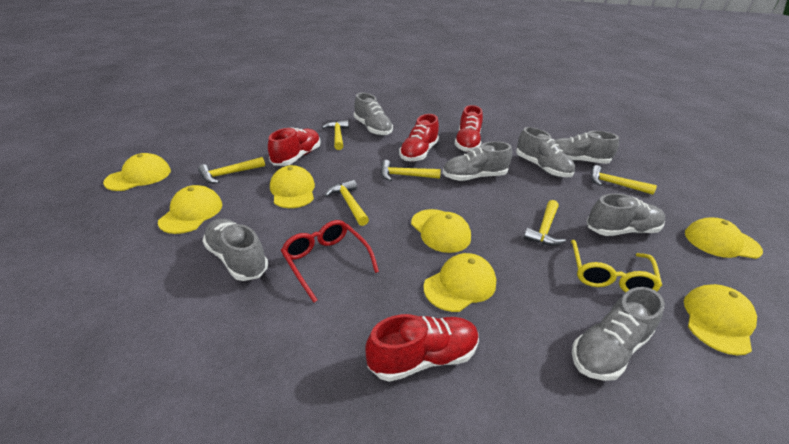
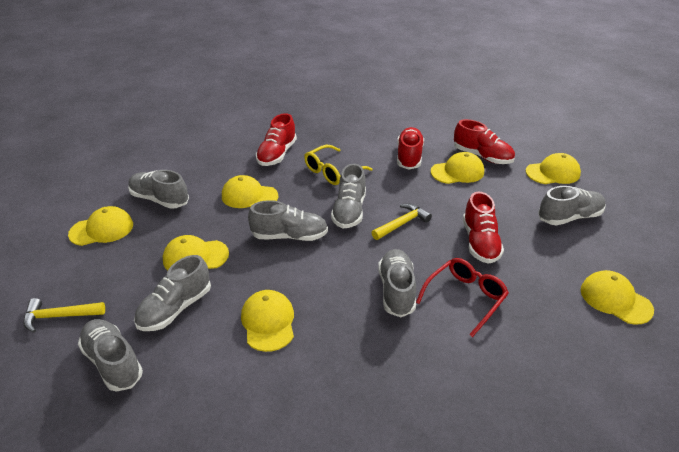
yellow hammer: 6 -> 2

